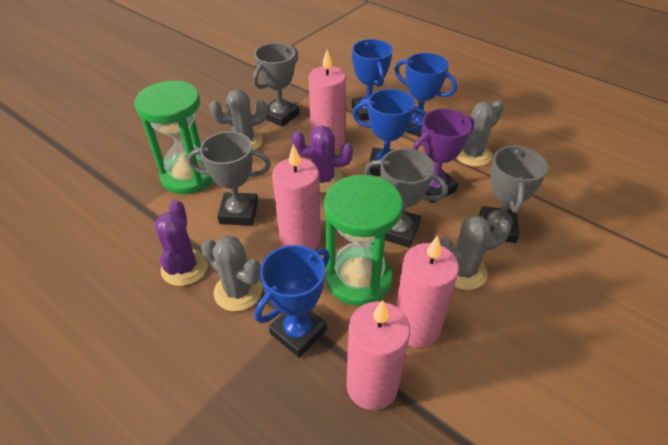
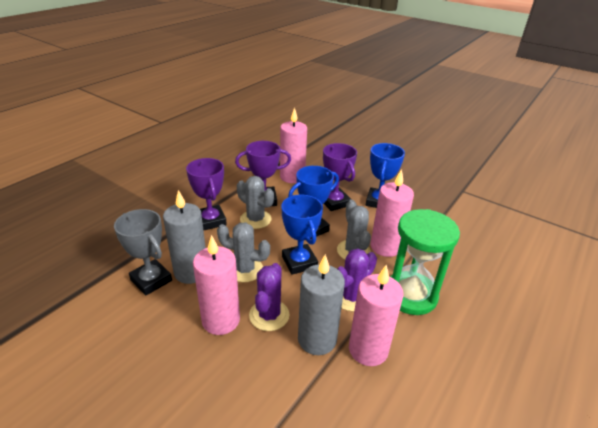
blue trophy: 4 -> 3
green hourglass: 2 -> 1
grey cactus: 4 -> 3
grey candle: 0 -> 2
grey trophy: 4 -> 1
purple trophy: 1 -> 3

